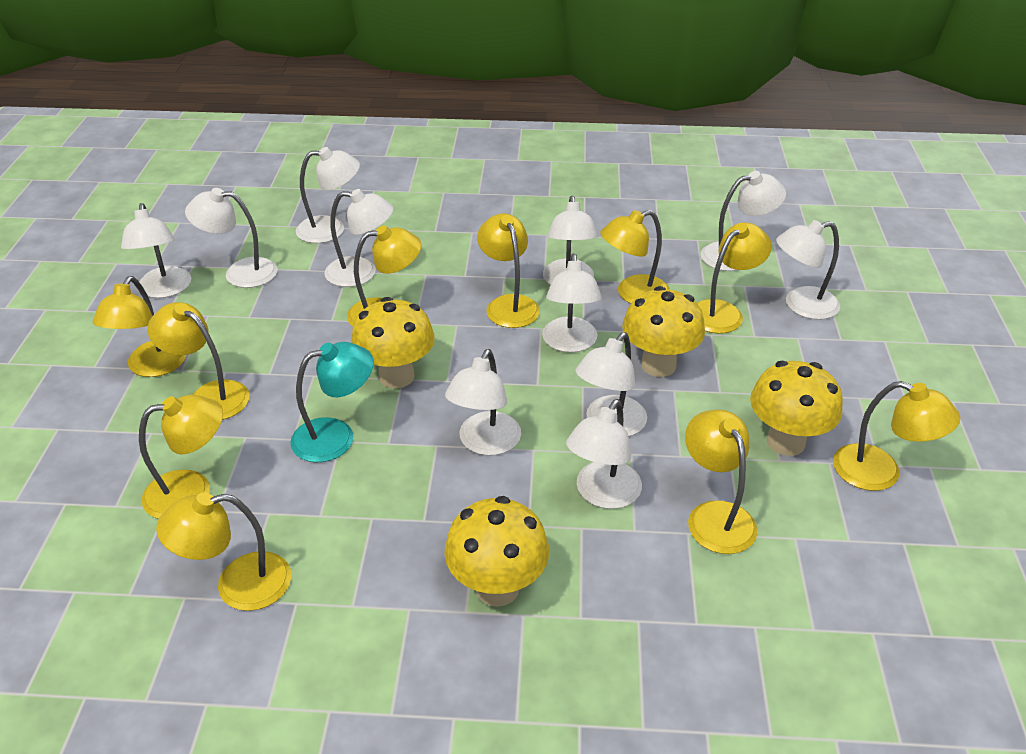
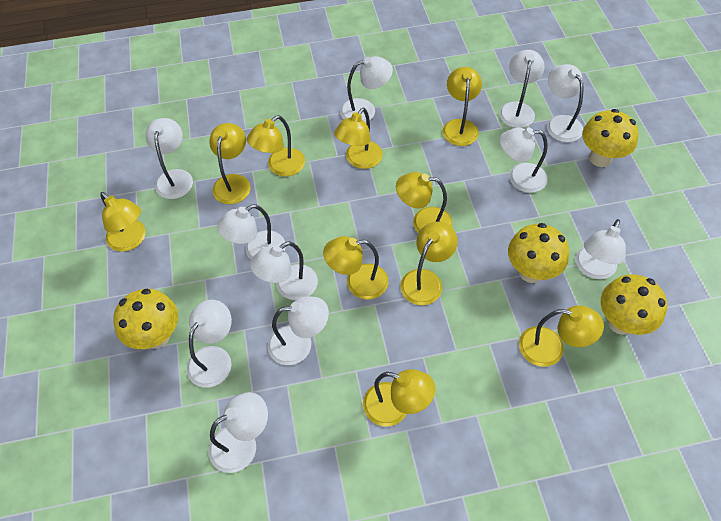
turquoise lamp: 1 -> 0

